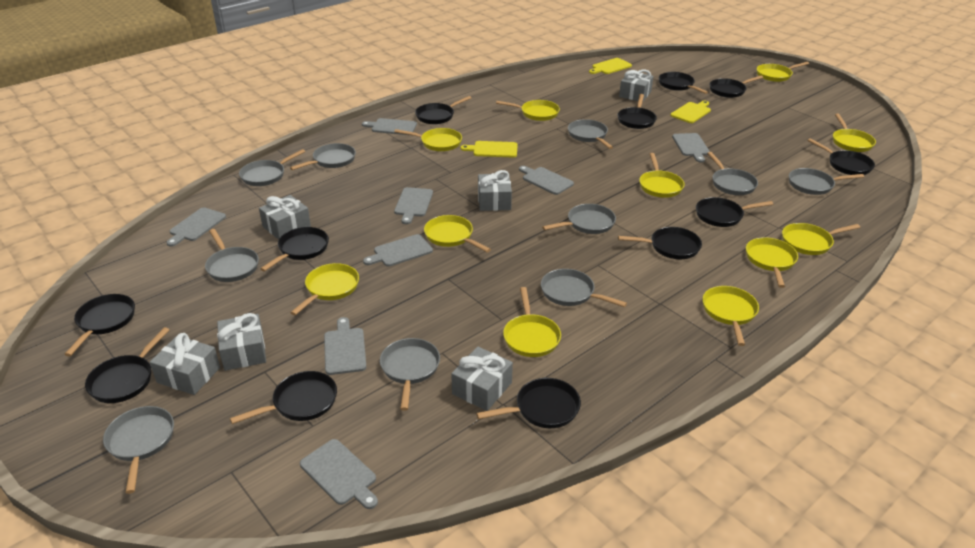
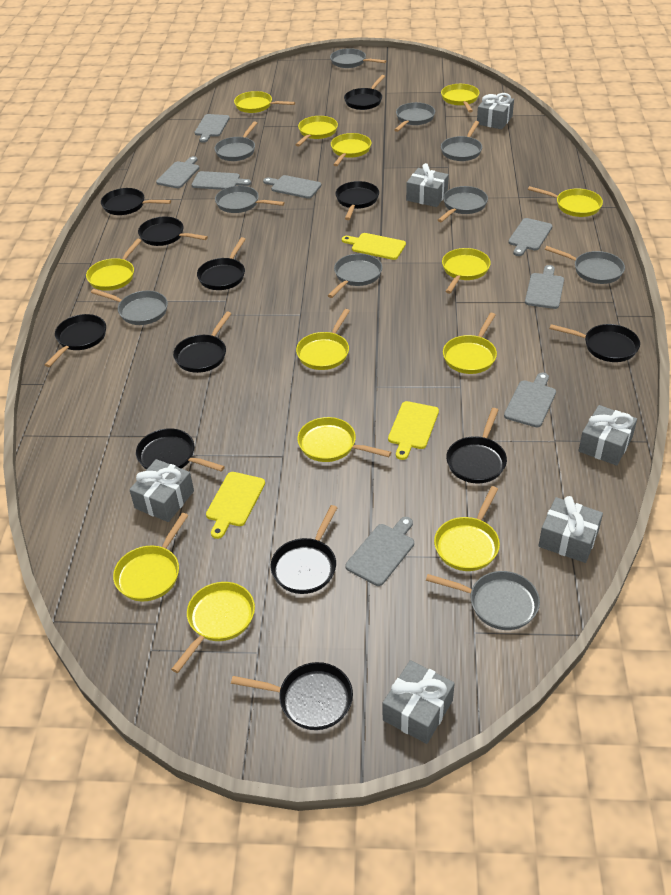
yellow pan: 11 -> 13

